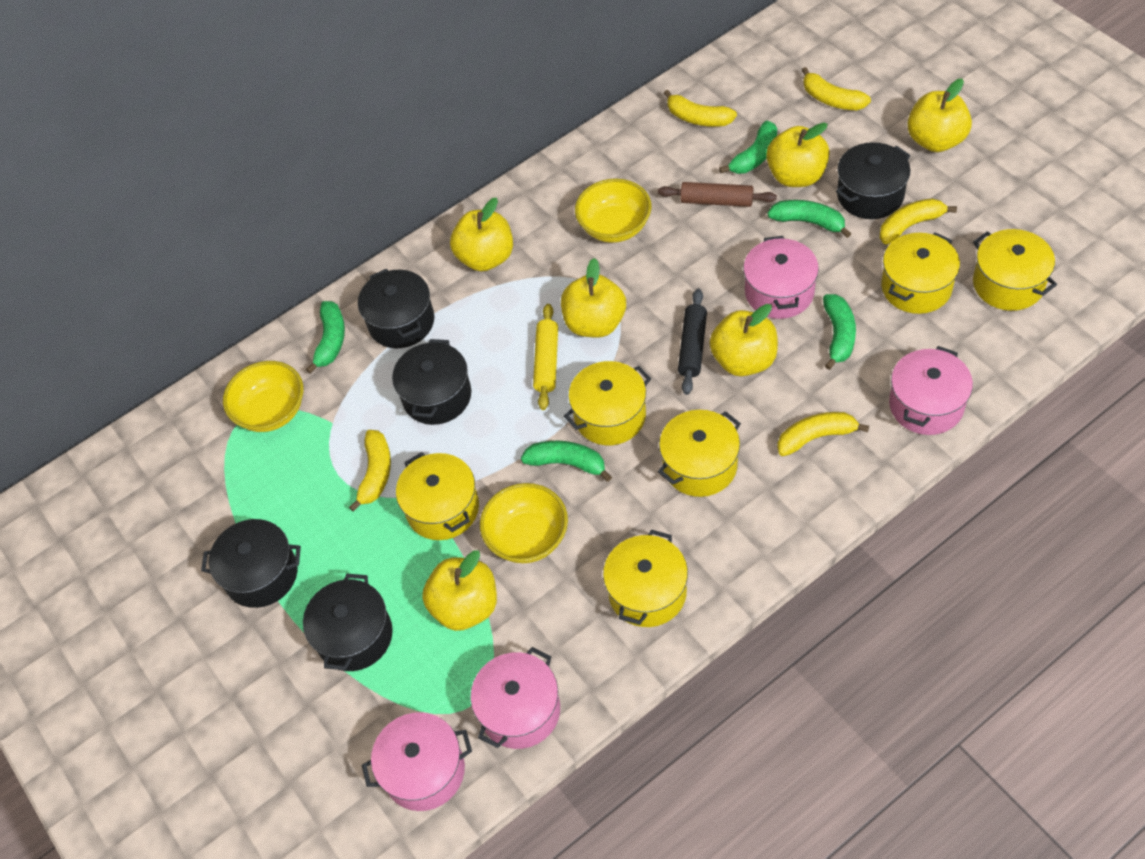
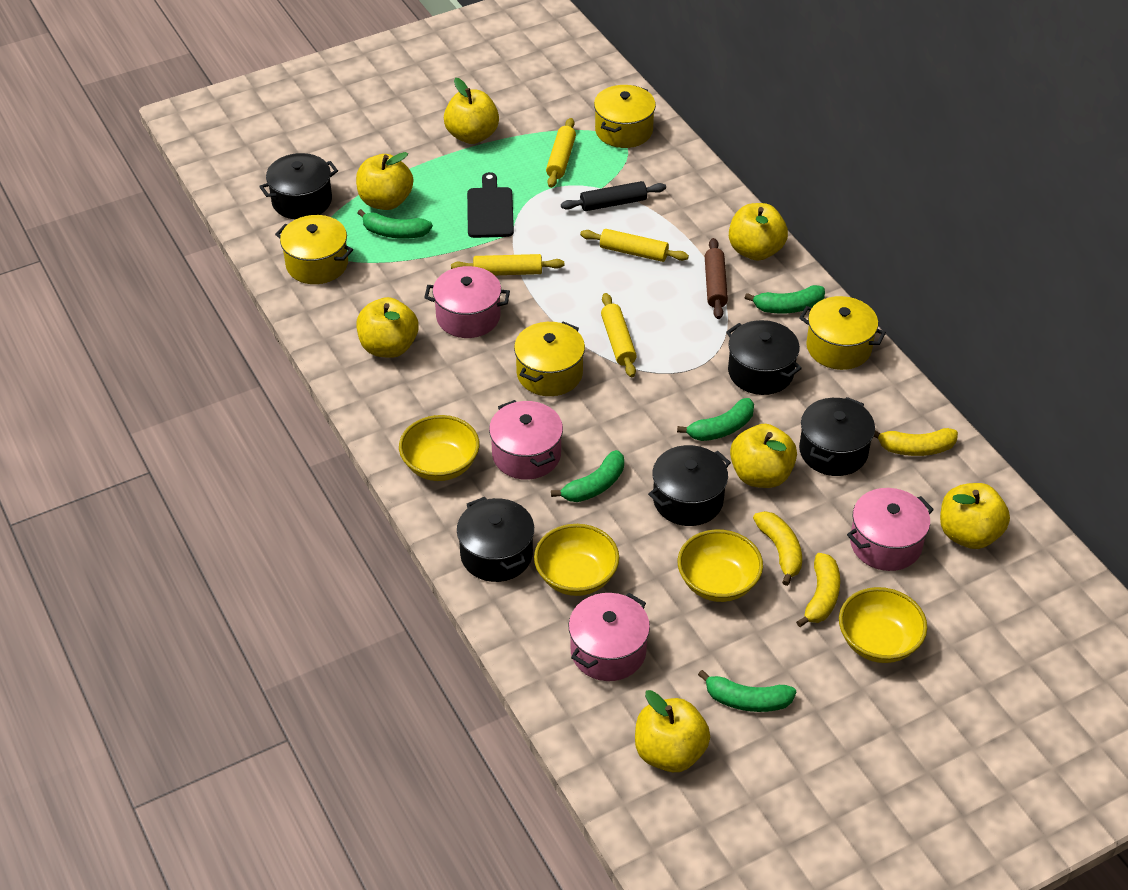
black cutting board: 0 -> 1
yellow apple: 6 -> 7
yellow banana: 5 -> 3
yellow bowl: 3 -> 4
yellow pot: 6 -> 4
yellow rolling pin: 1 -> 4

